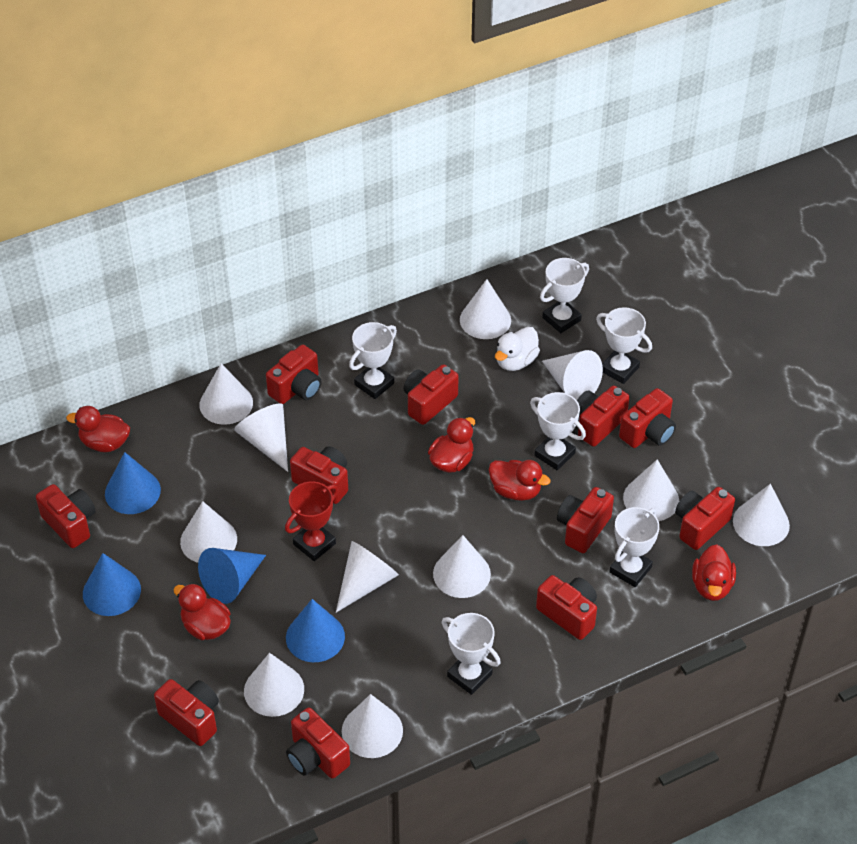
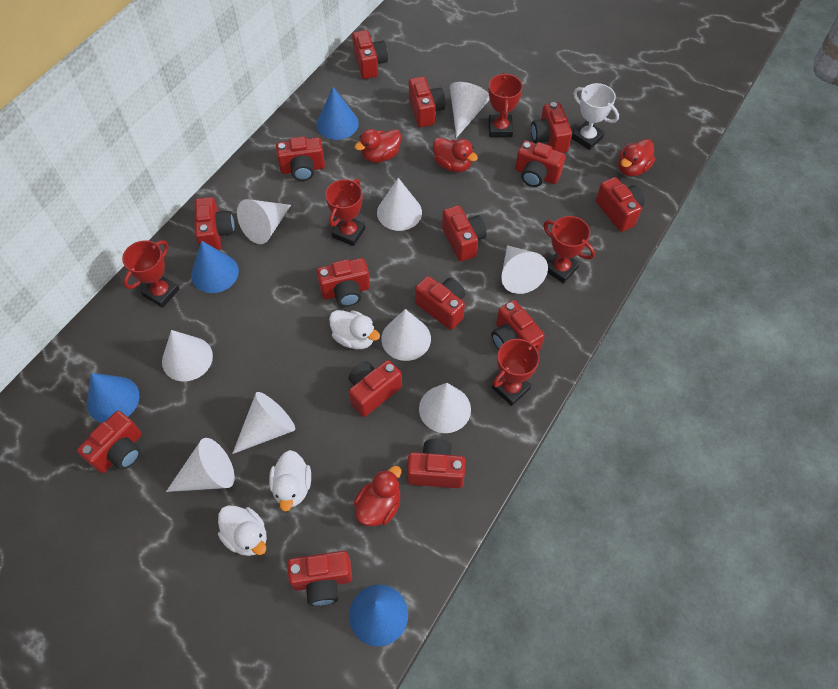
red camera: 11 -> 15
red duck: 5 -> 4
red trophy: 1 -> 5
white cone: 11 -> 9
white duck: 1 -> 3
white trophy: 6 -> 1

